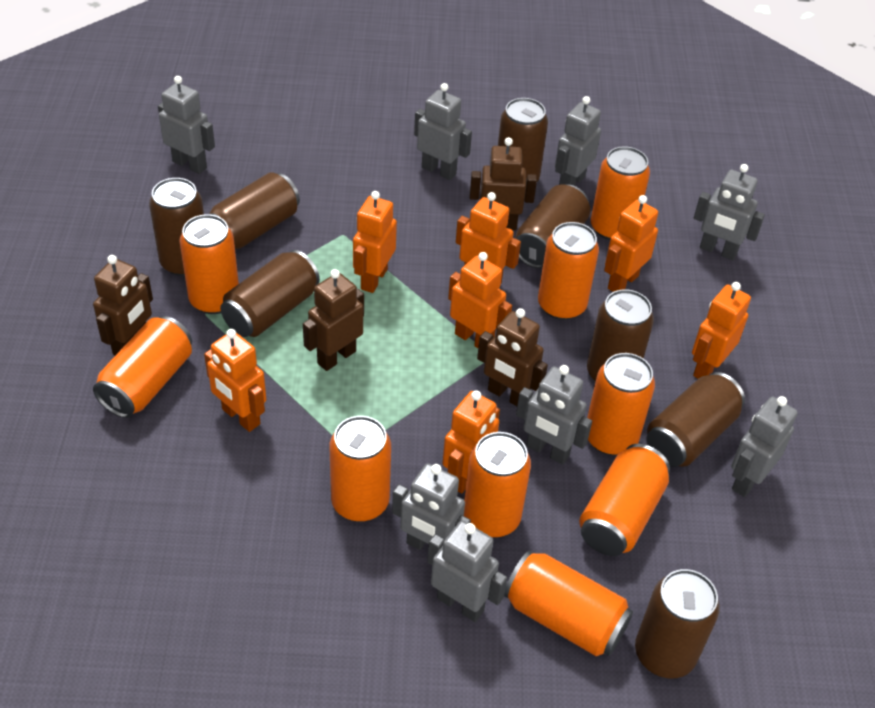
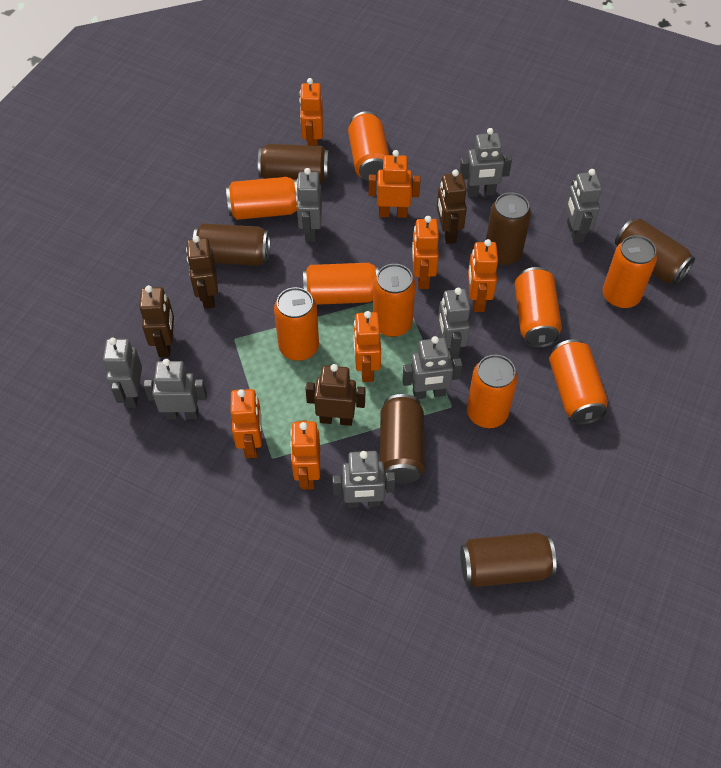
brown can: 8 -> 6

